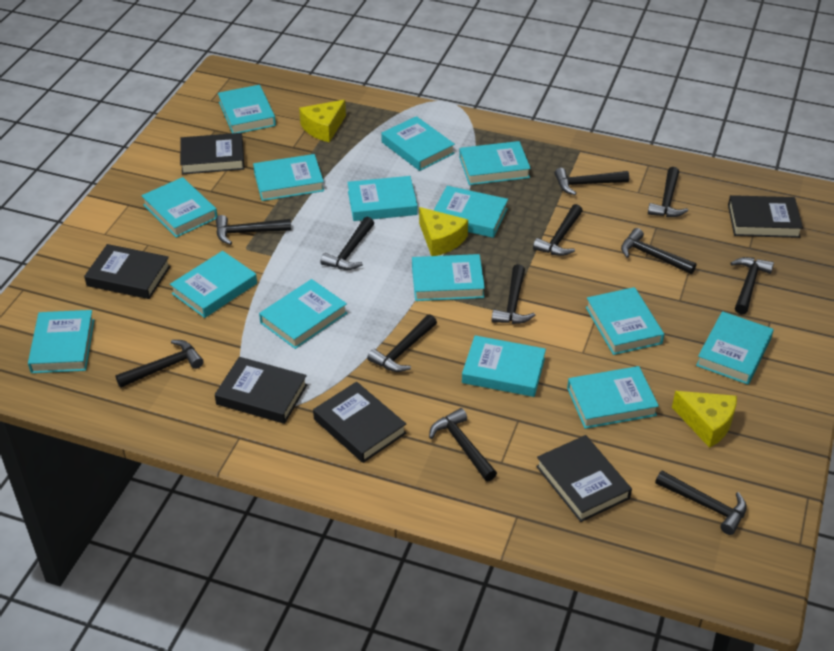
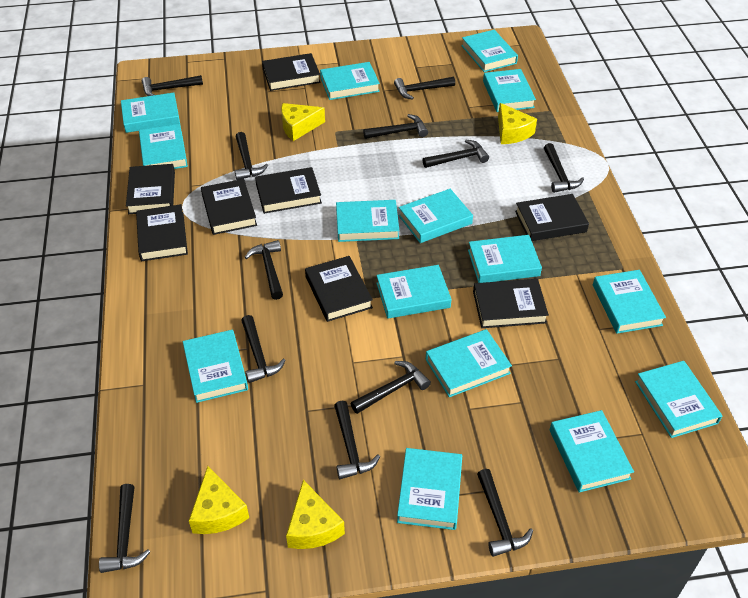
black book: 6 -> 8
yellow cheese: 3 -> 4

